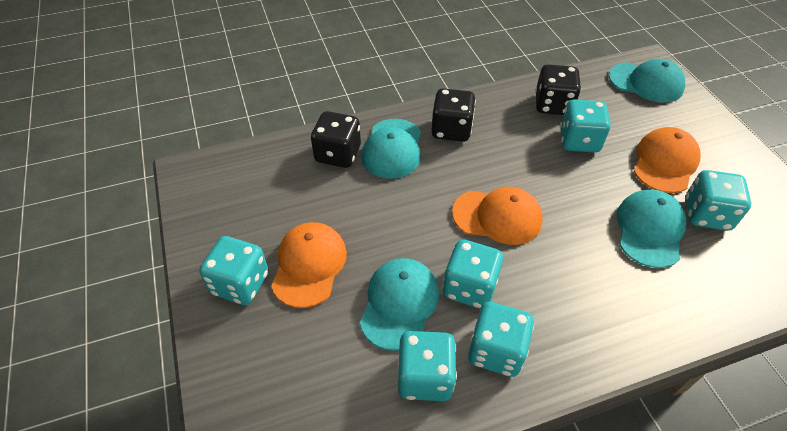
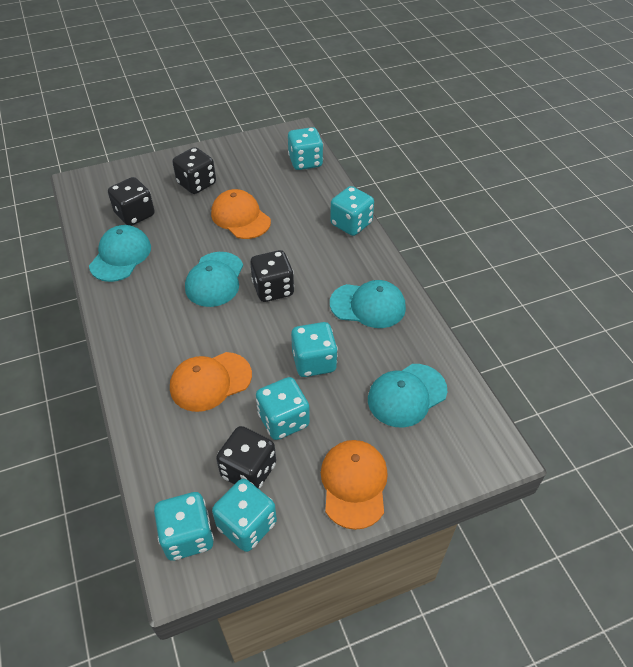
black dice: 3 -> 4

